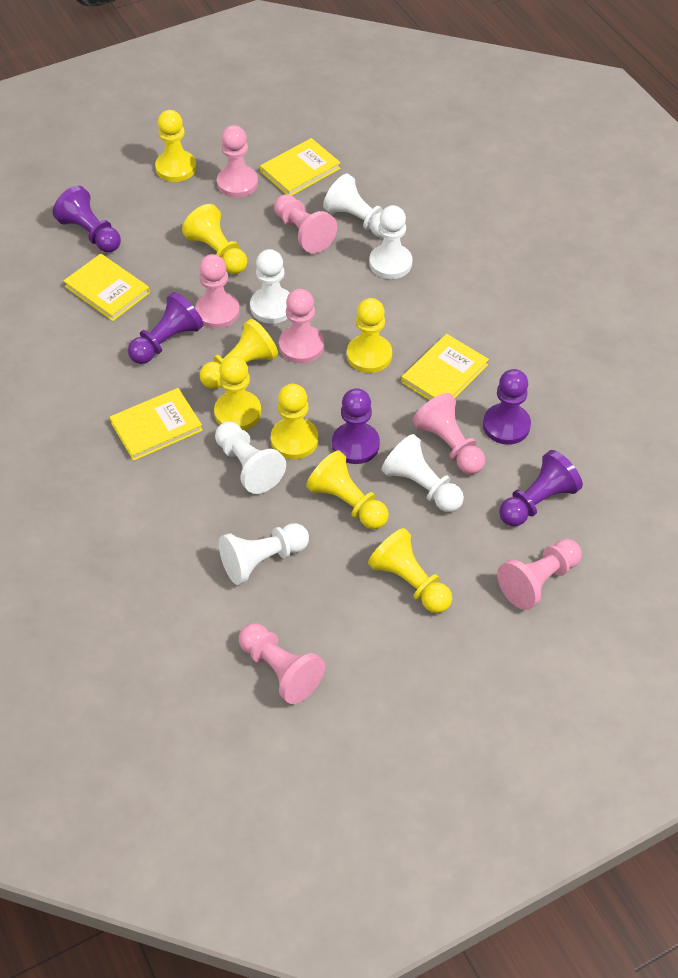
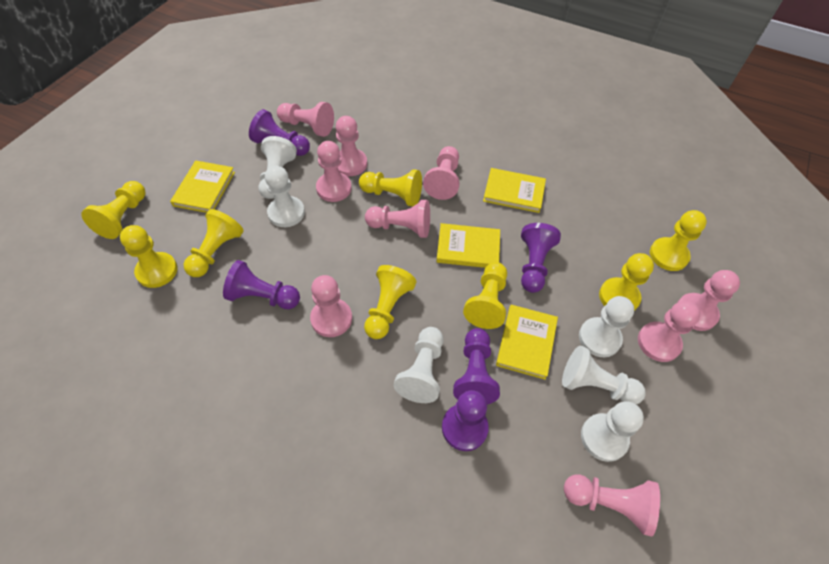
pink pawn: 7 -> 9

